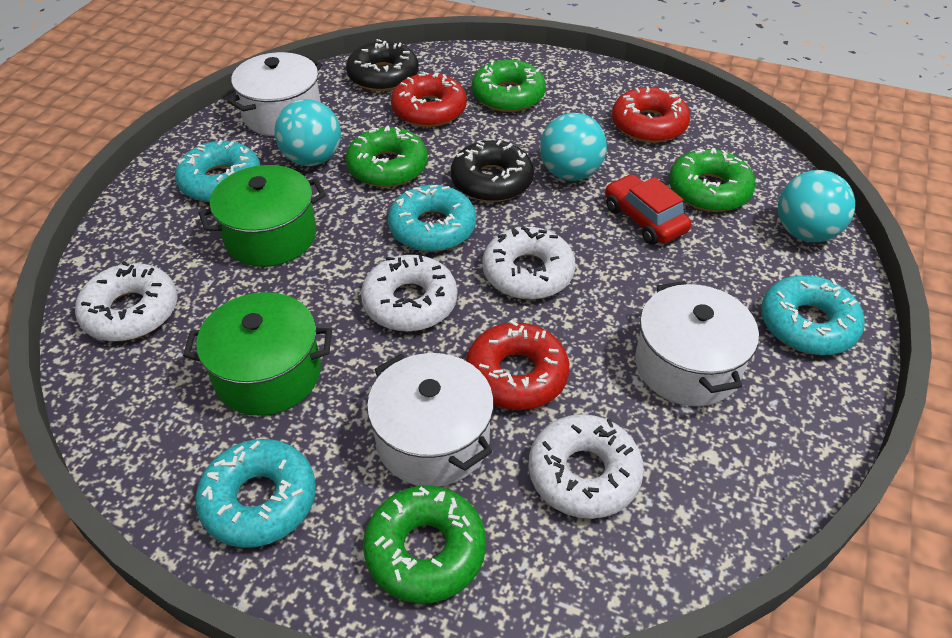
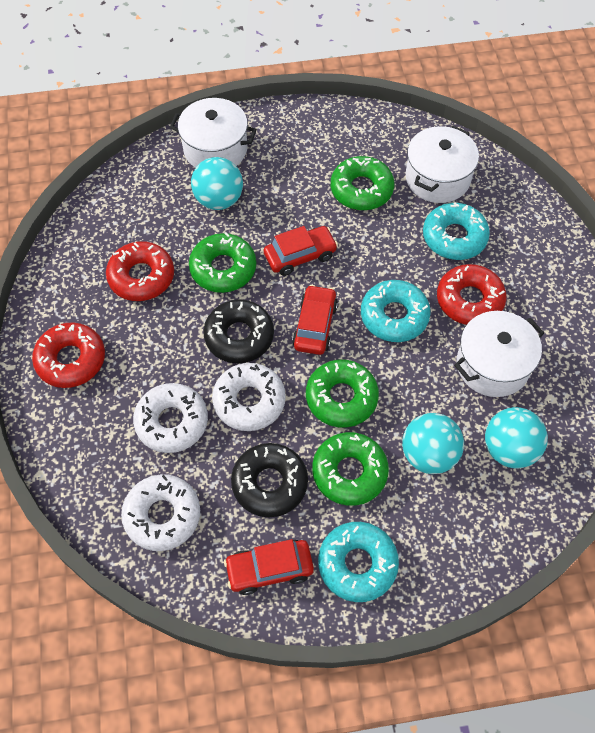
green pot: 2 -> 0
red car: 1 -> 3
turquoise donut: 4 -> 3
white donut: 4 -> 3

